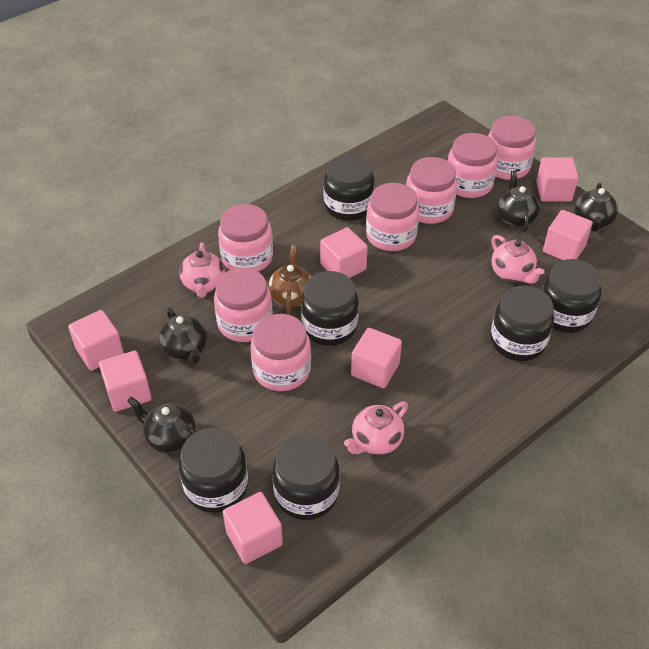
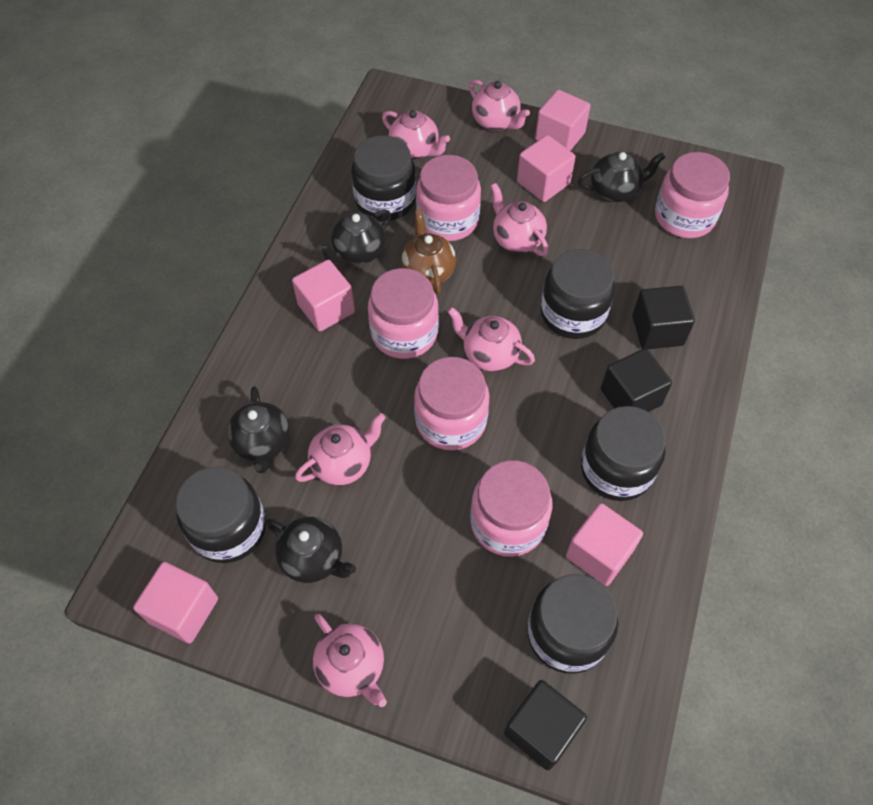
black cube: 0 -> 3
black jar: 6 -> 5
pink cube: 7 -> 5
pink jar: 7 -> 5
pink teapot: 3 -> 6

